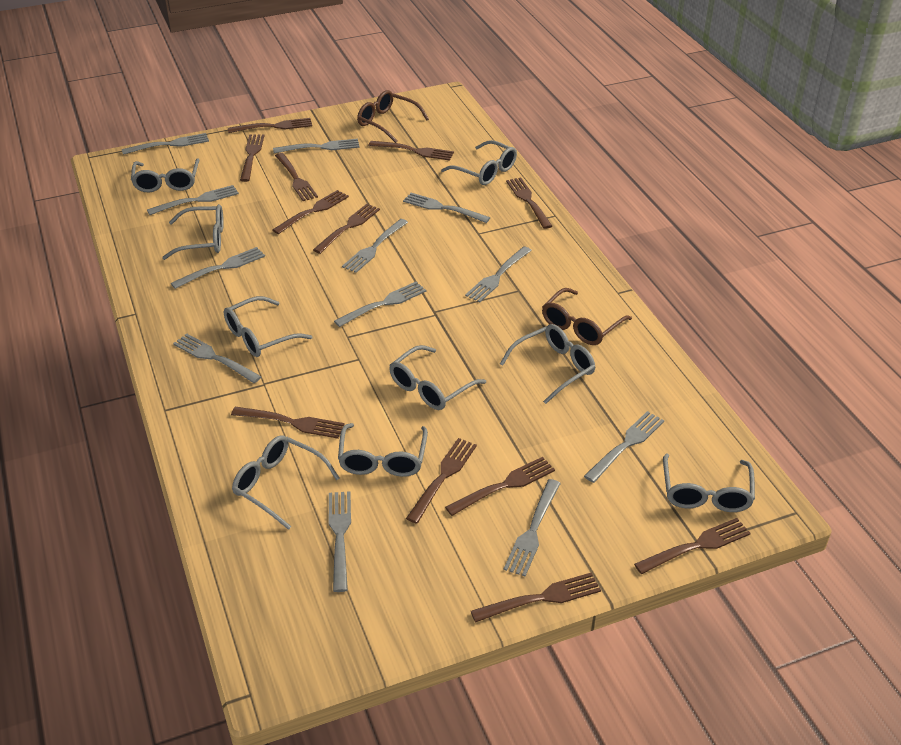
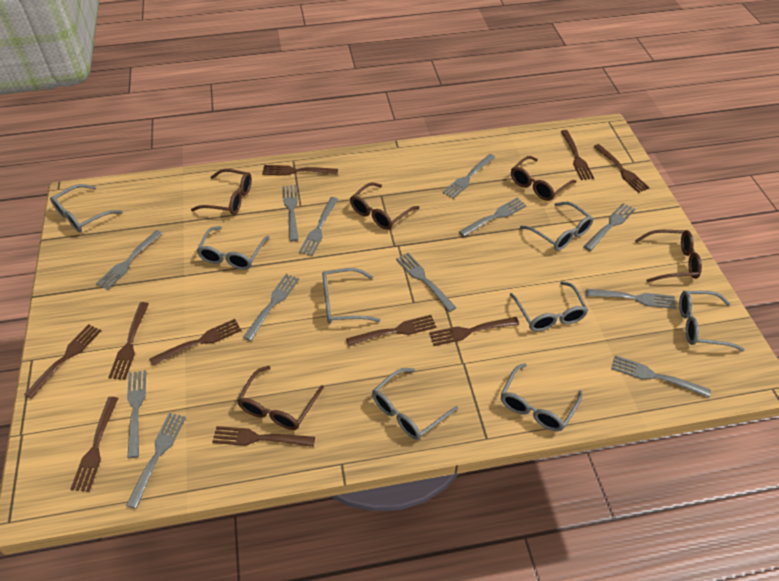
brown fork: 12 -> 10
brown glasses: 2 -> 5
grey glasses: 9 -> 8

